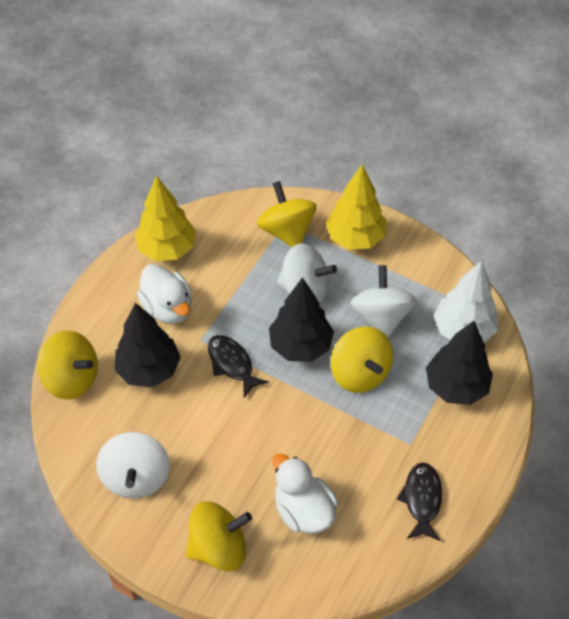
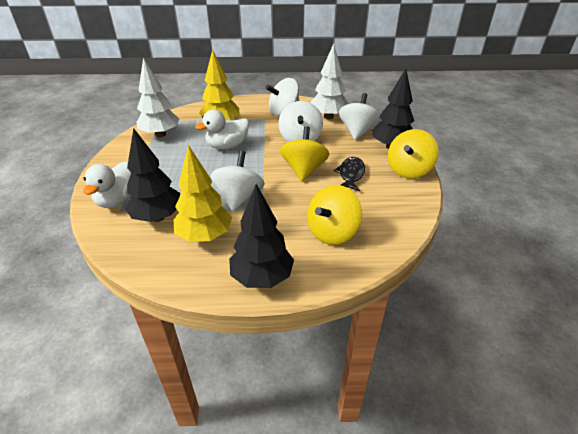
black fish: 2 -> 1
white spinning top: 3 -> 4
white tree: 1 -> 2
yellow spinning top: 4 -> 3

